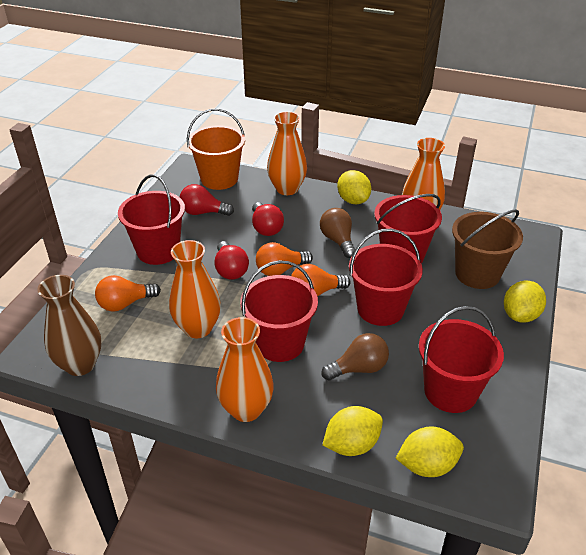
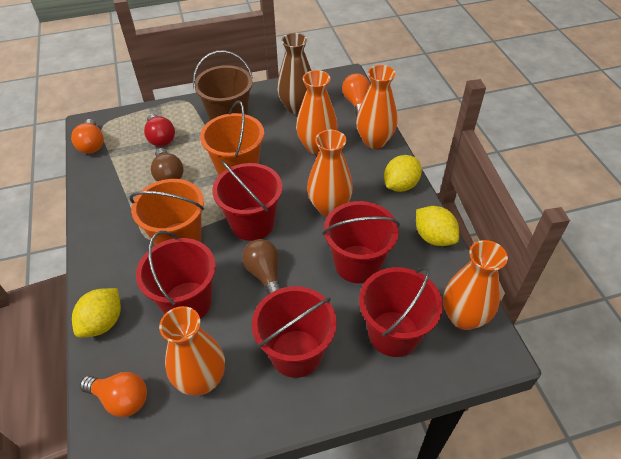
orange bucket: 1 -> 2
orange vase: 4 -> 5
red light bulb: 3 -> 1
yellow lemon: 4 -> 3

